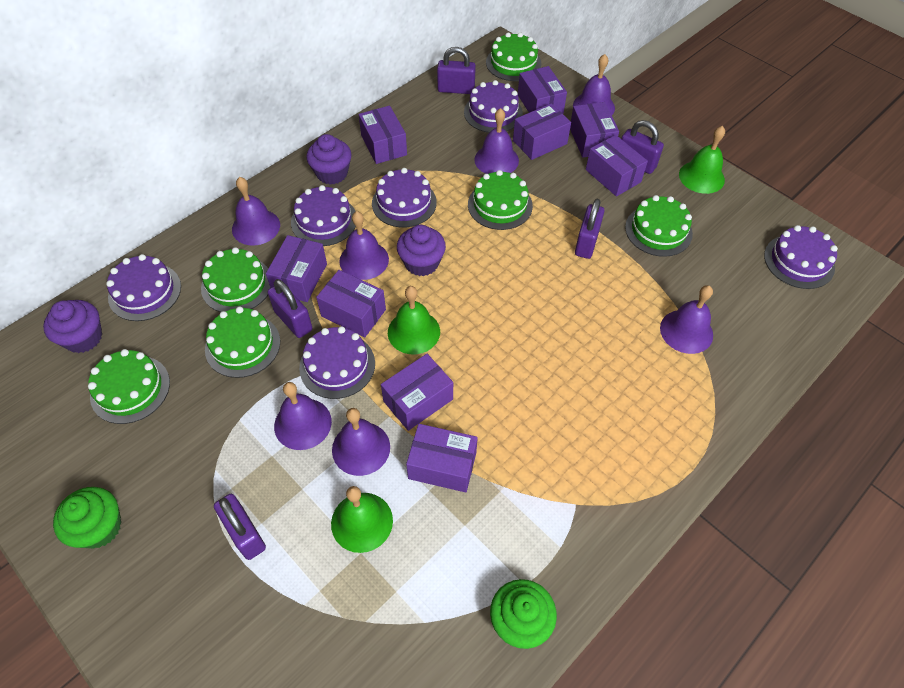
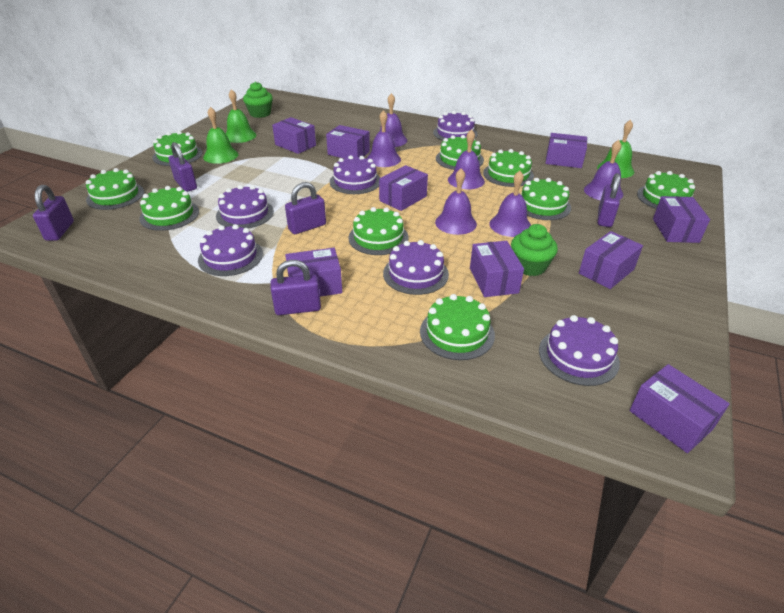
green cake: 6 -> 9
purple bell: 7 -> 6
purple cupcake: 3 -> 0

